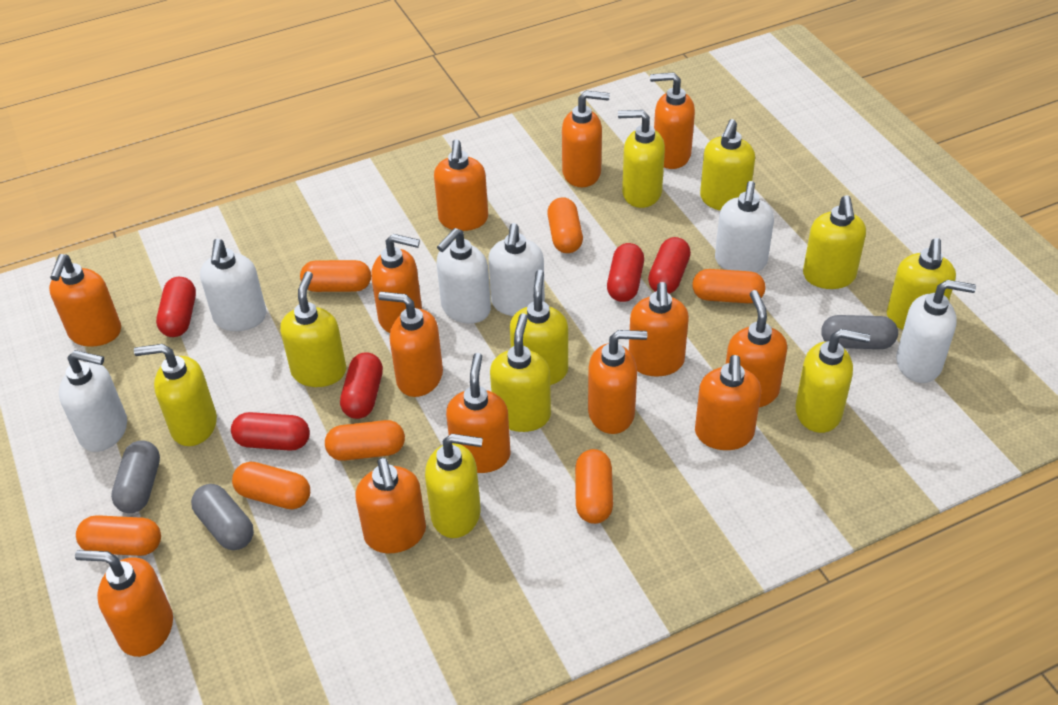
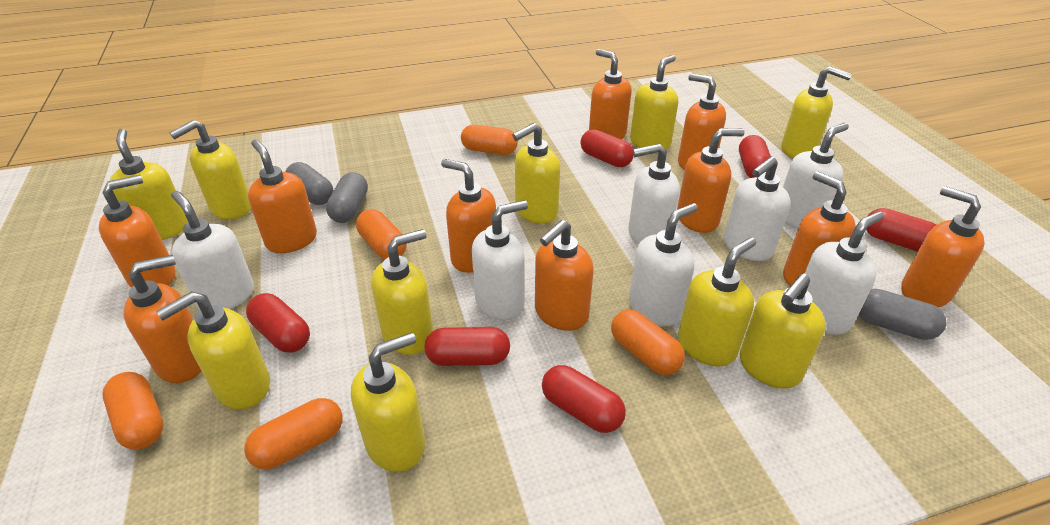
orange capsule: 7 -> 5
orange soap dispenser: 13 -> 10
red capsule: 5 -> 6
white soap dispenser: 6 -> 7

